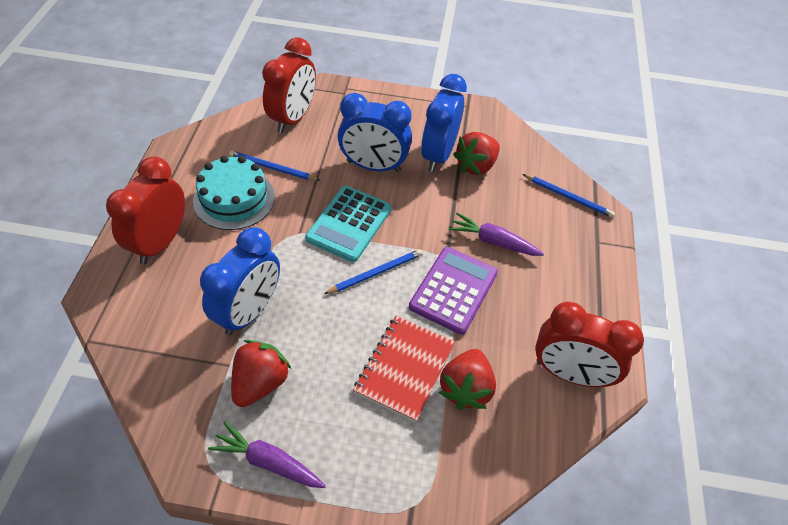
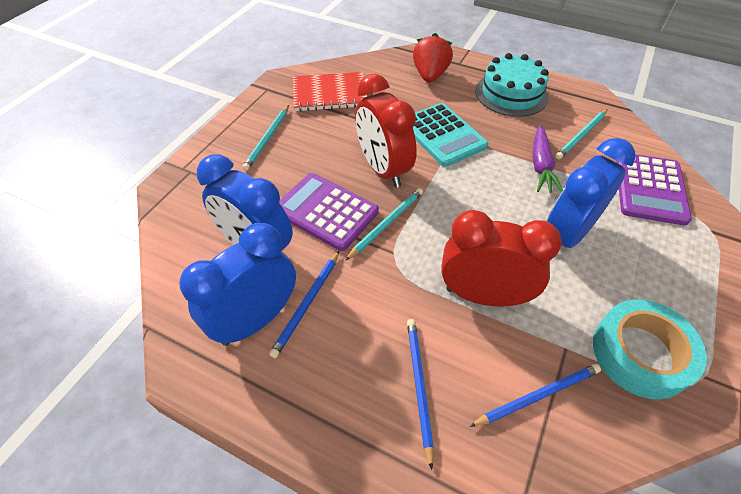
purple calculator: 1 -> 2
purple carrot: 2 -> 1
red clock: 3 -> 2
red strawberry: 3 -> 1
turquoise pencil: 0 -> 3
turquoise tape: 0 -> 1

